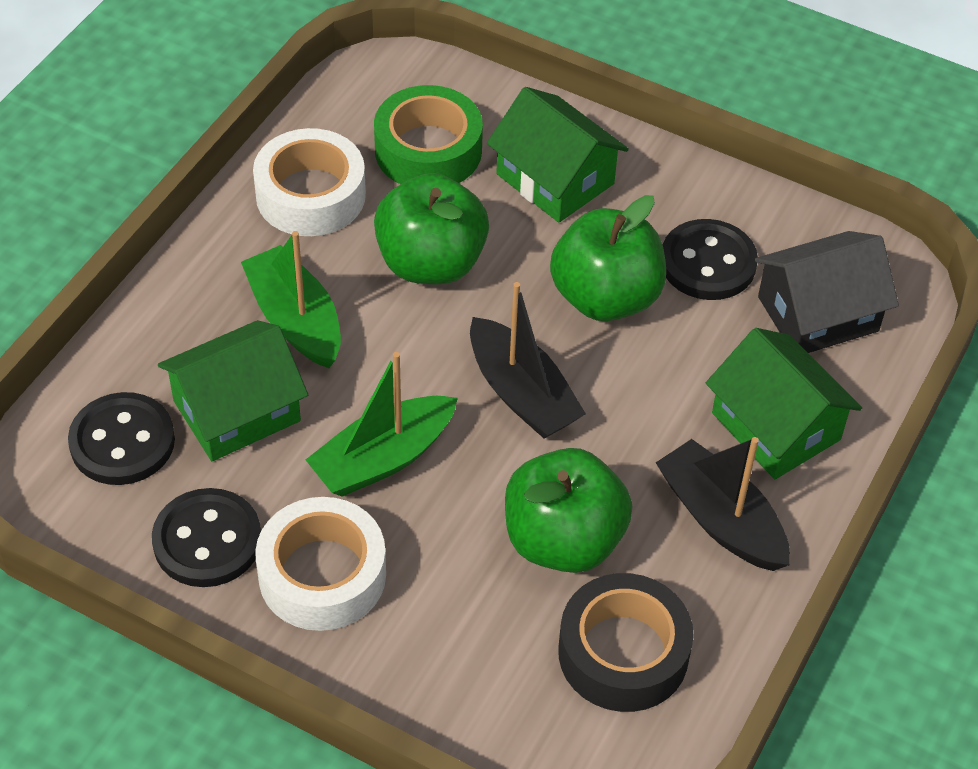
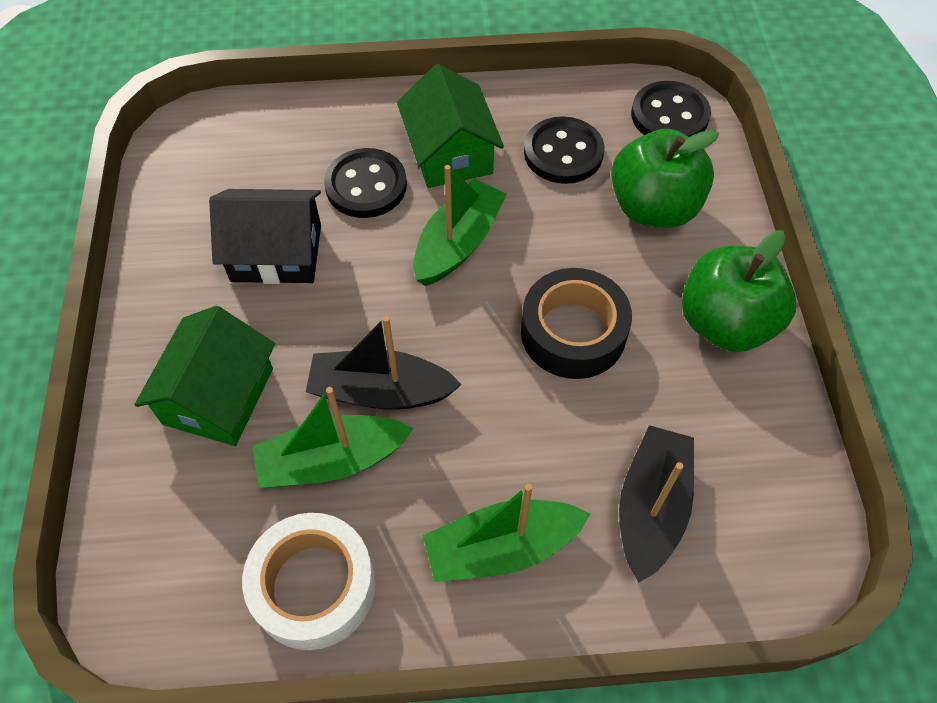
green apple: 3 -> 2
green boat: 2 -> 3
green house: 3 -> 2
green tape: 1 -> 0
white tape: 2 -> 1

